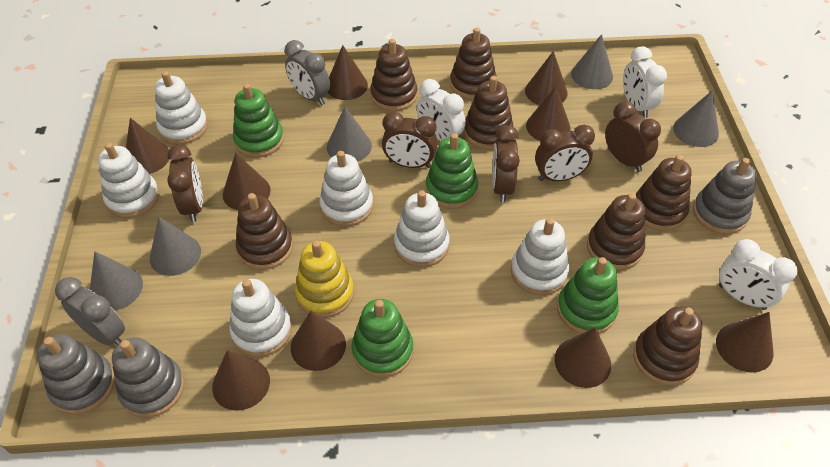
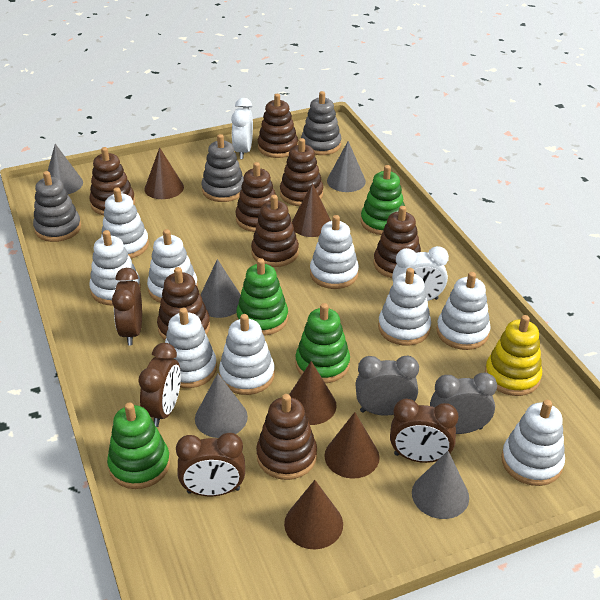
brown clock: 5 -> 4
brown cone: 9 -> 5
brown stacking toy: 7 -> 8
white clock: 3 -> 2
white stacking toy: 6 -> 9

